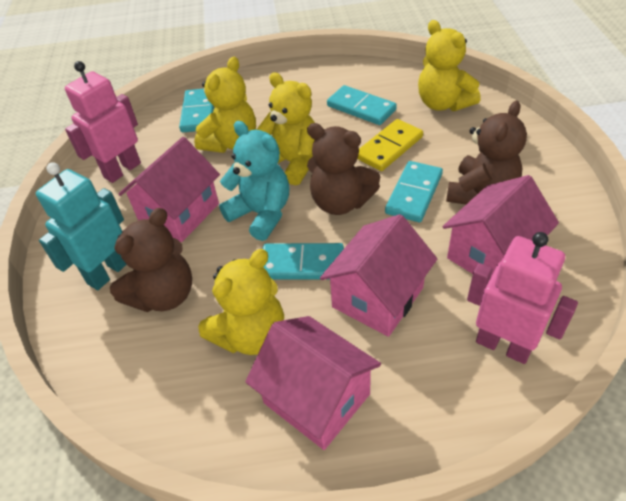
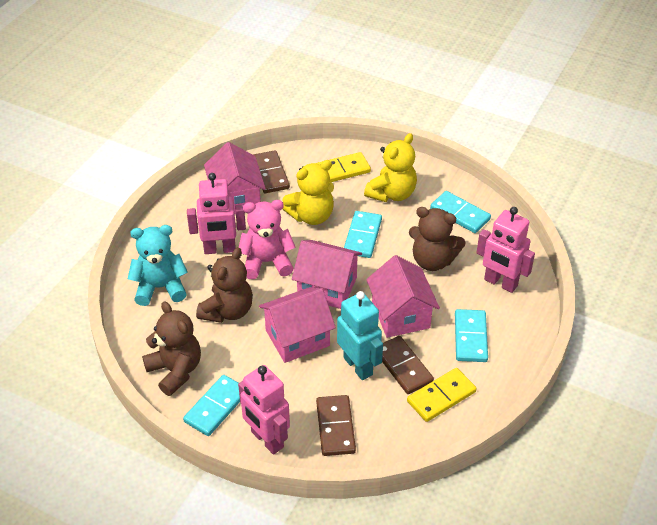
brown domino: 0 -> 3
pink robot: 2 -> 3
pink teddy bear: 0 -> 1
yellow domino: 1 -> 2
yellow teddy bear: 4 -> 2

